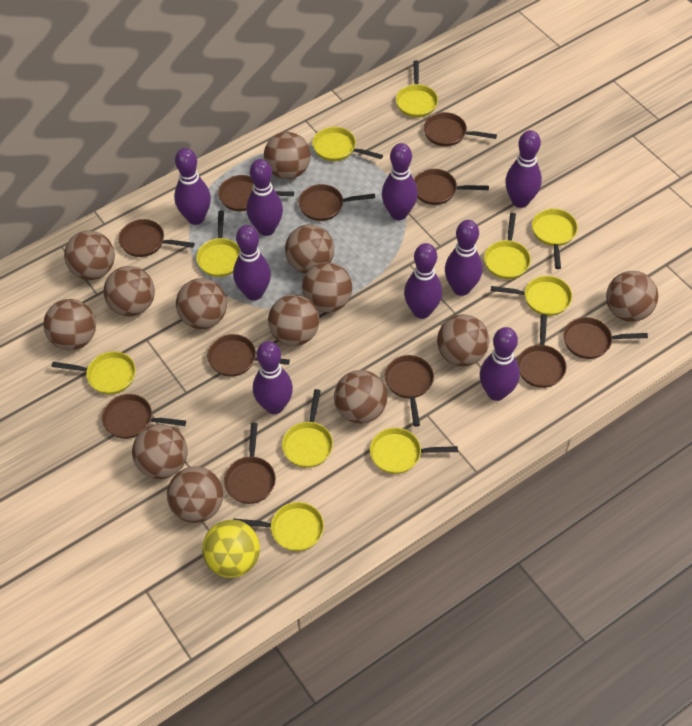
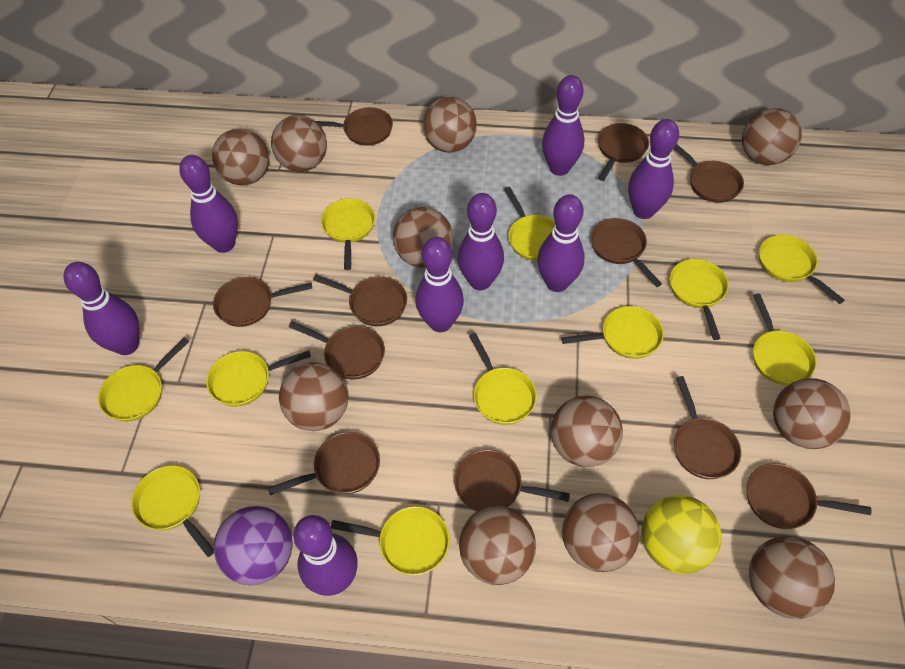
brown ball: 13 -> 11
purple ball: 0 -> 1
purple bowling pin: 9 -> 8
yellow pan: 10 -> 11

